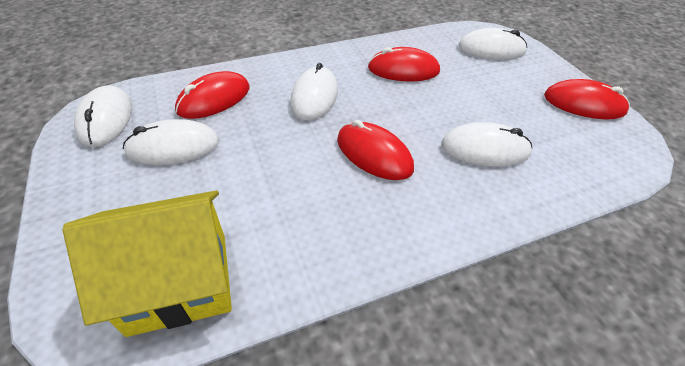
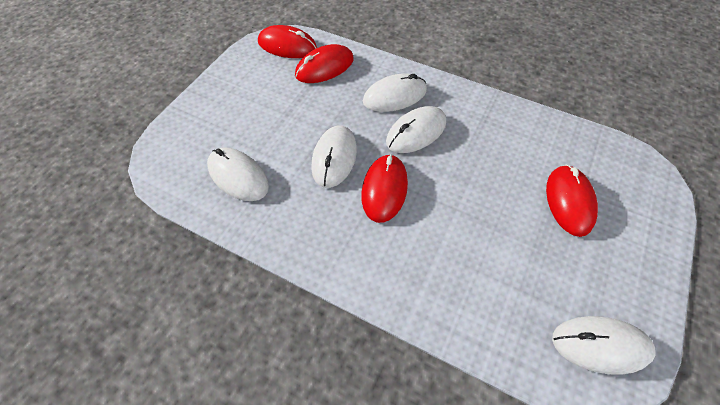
yellow house: 1 -> 0

